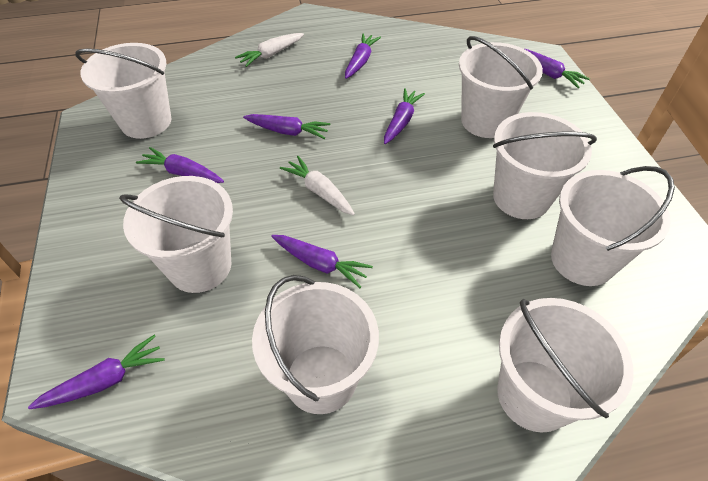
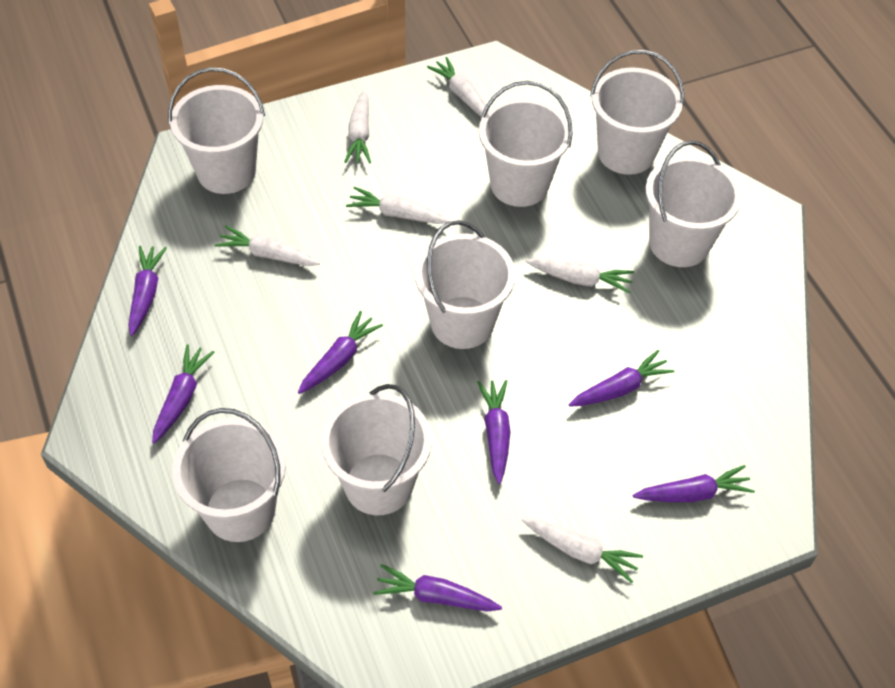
white carrot: 2 -> 6

